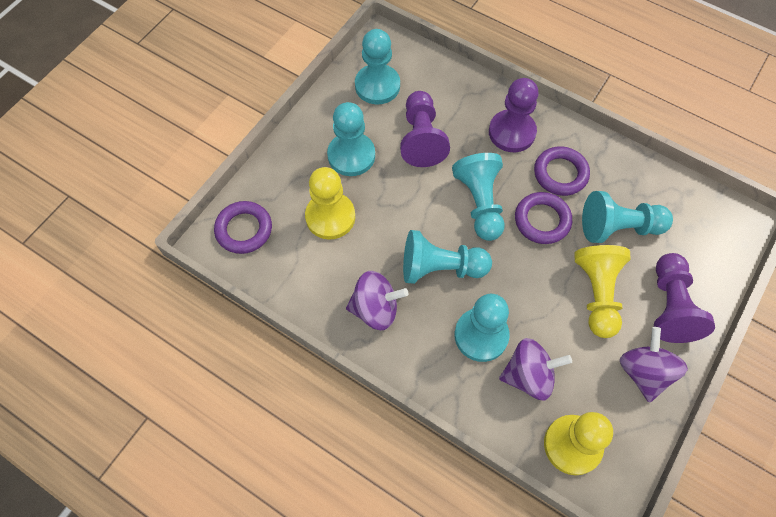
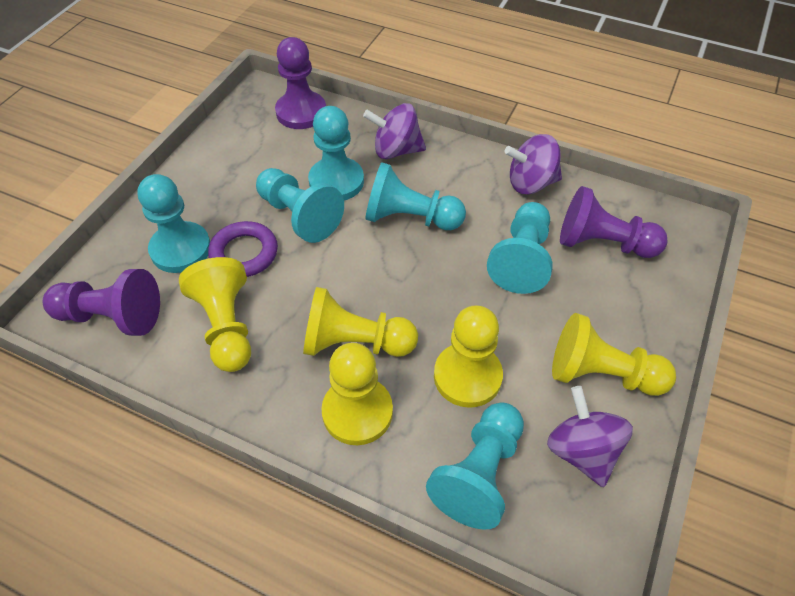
purple ring: 3 -> 1
yellow pawn: 3 -> 5

